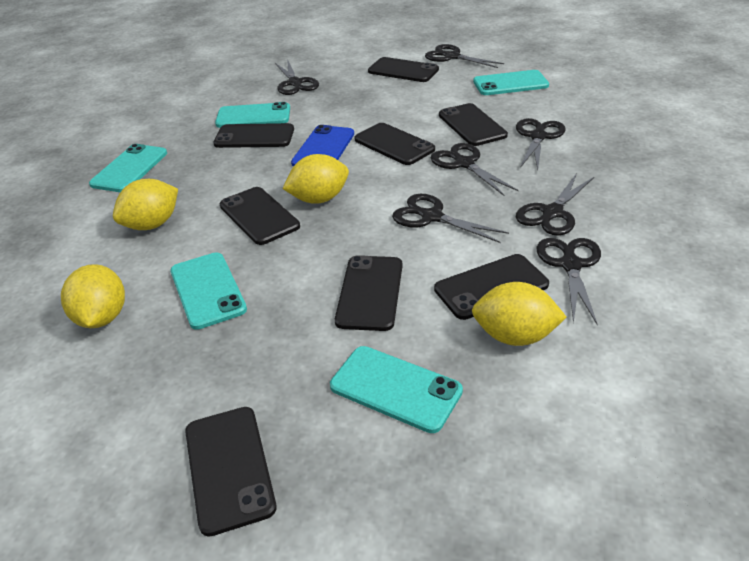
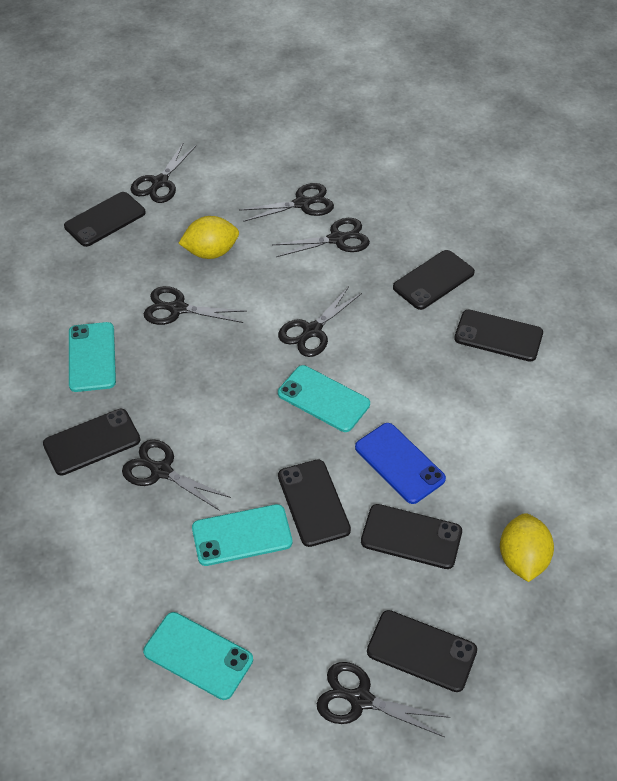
black phone: 8 -> 7
turquoise phone: 5 -> 4
yellow lemon: 4 -> 2

